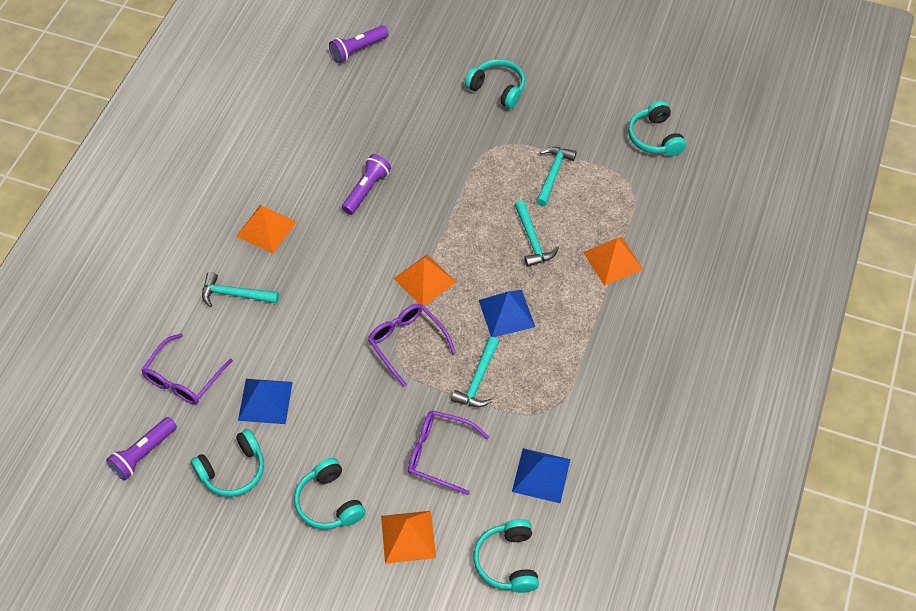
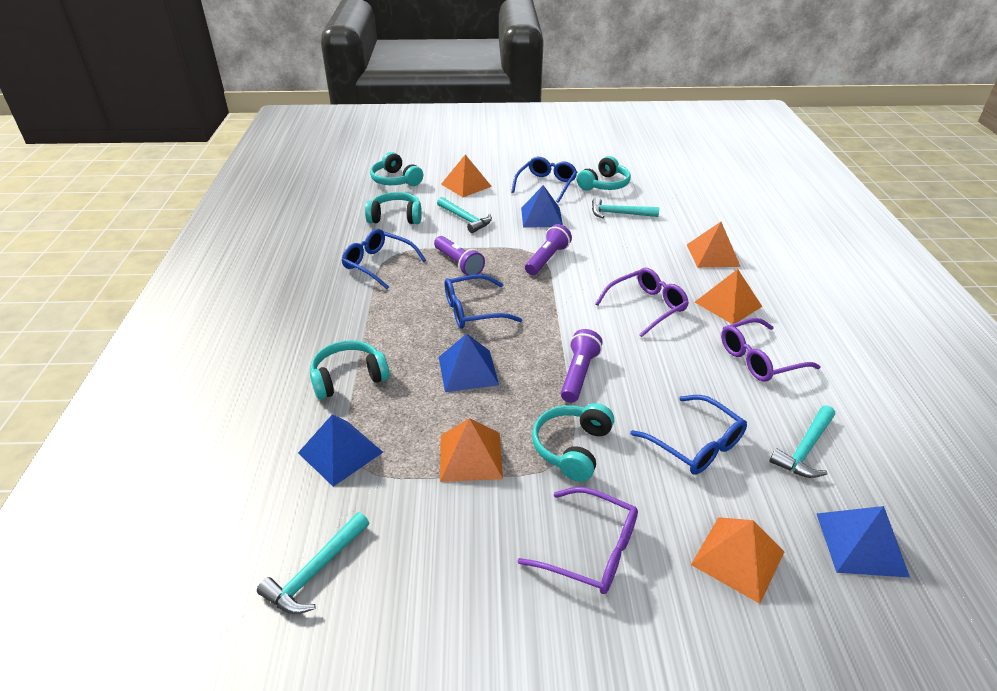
blue glasses: 0 -> 4
blue pyramid: 3 -> 4
orange pyramid: 4 -> 5

